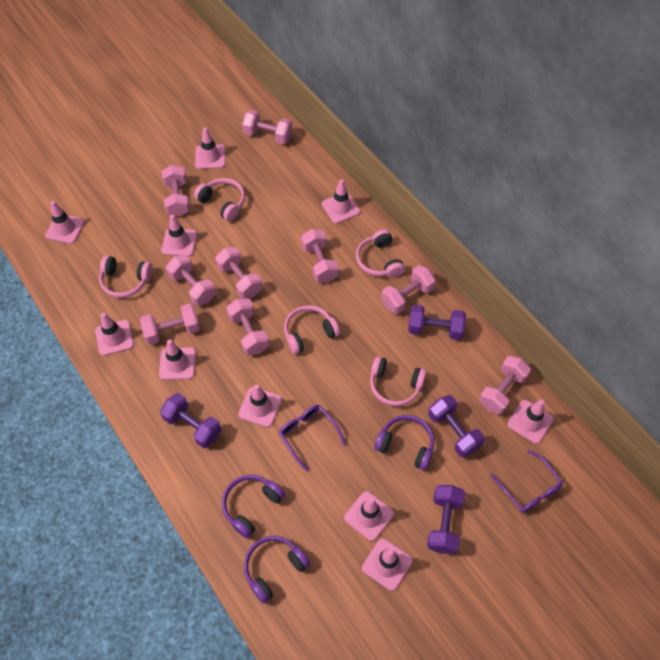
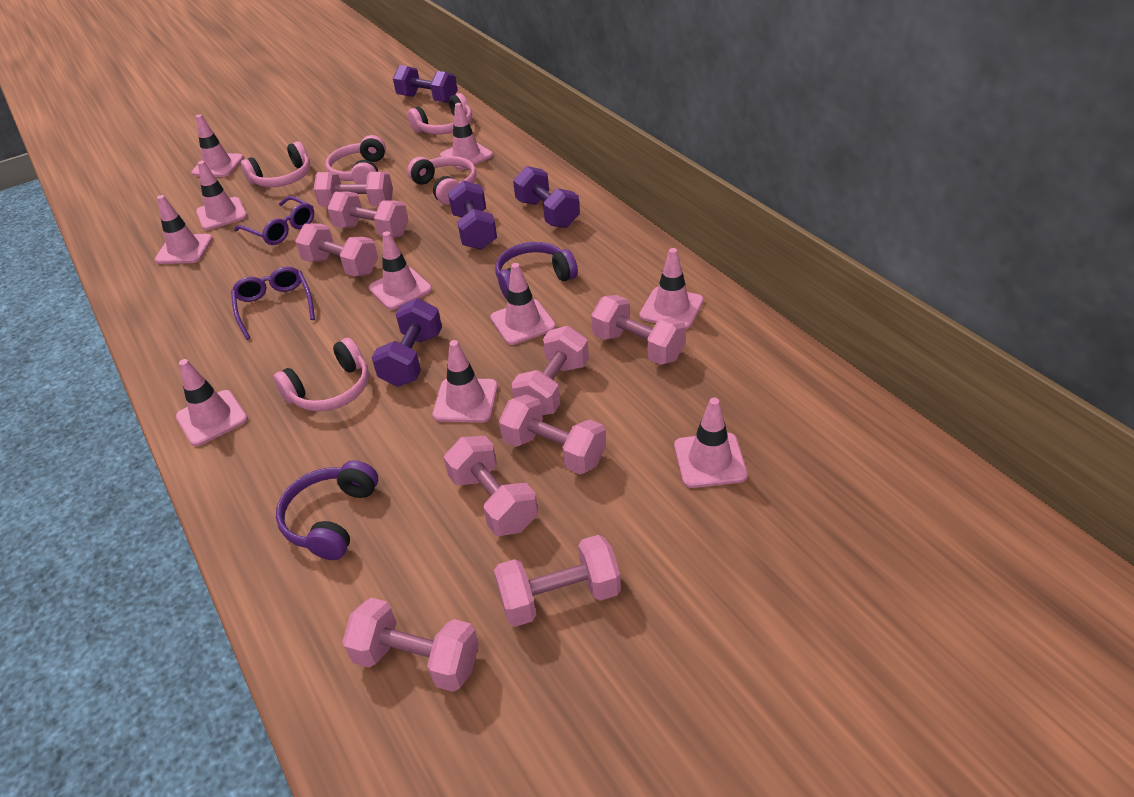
purple headphones: 3 -> 2

